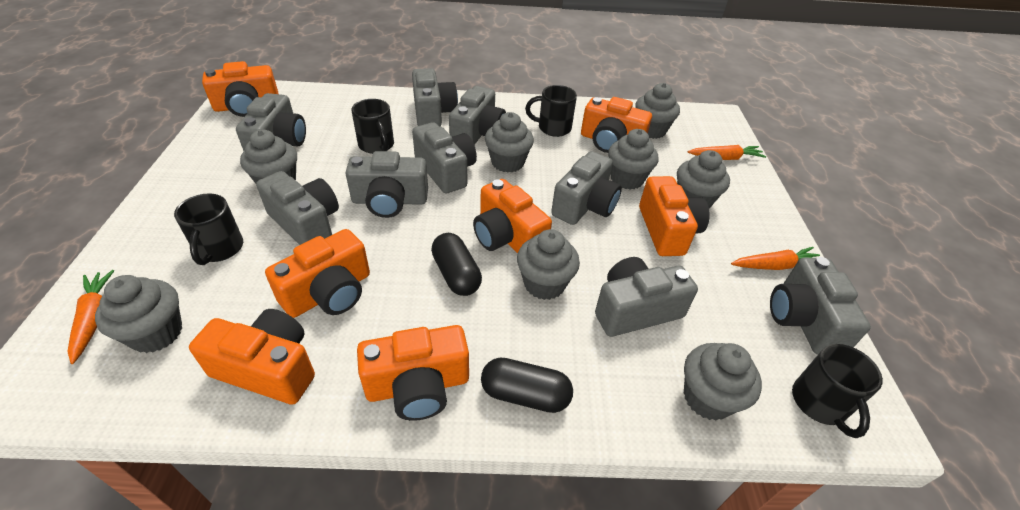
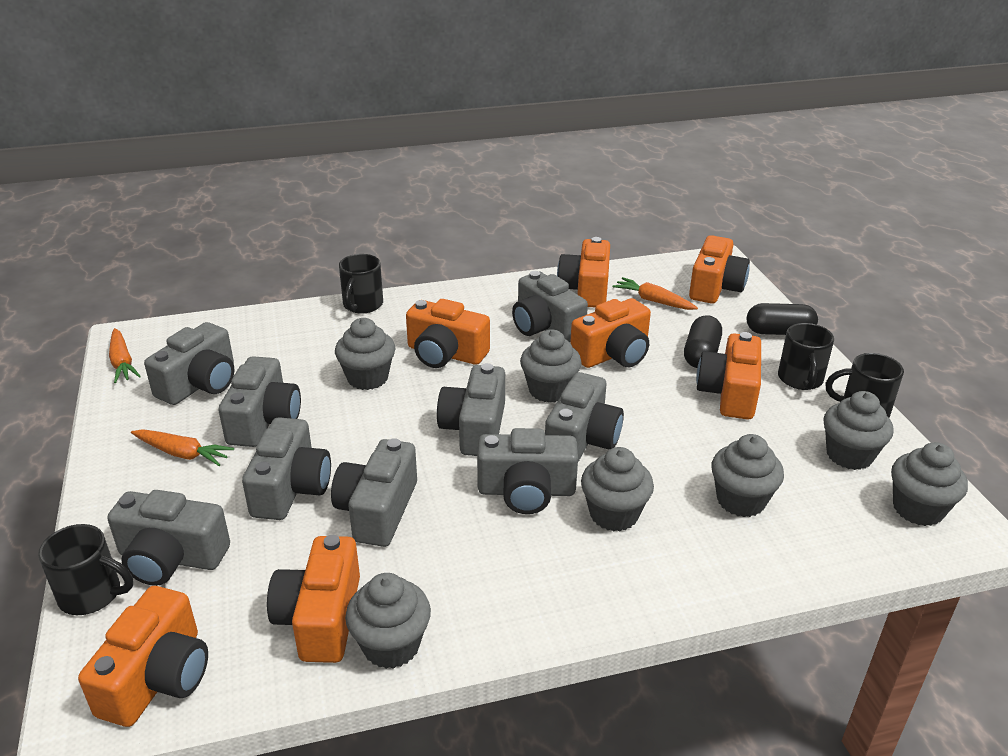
grey cupcake: 8 -> 7

